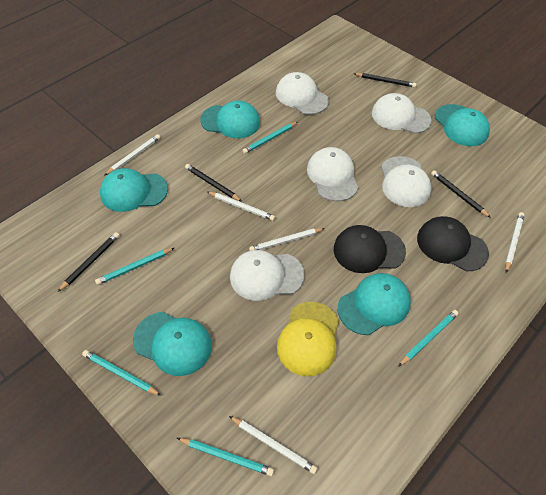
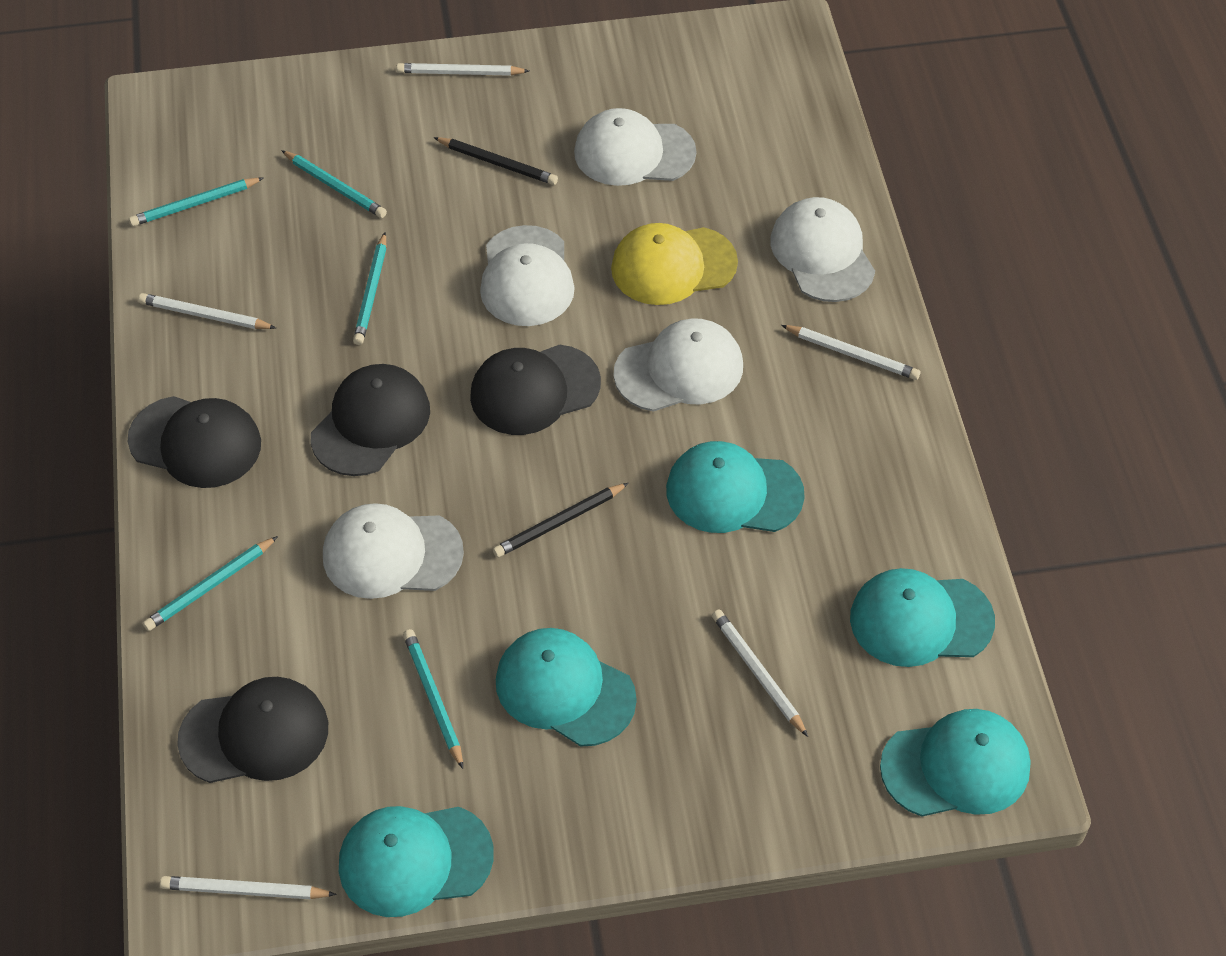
black cap: 2 -> 4
black pencil: 4 -> 2

